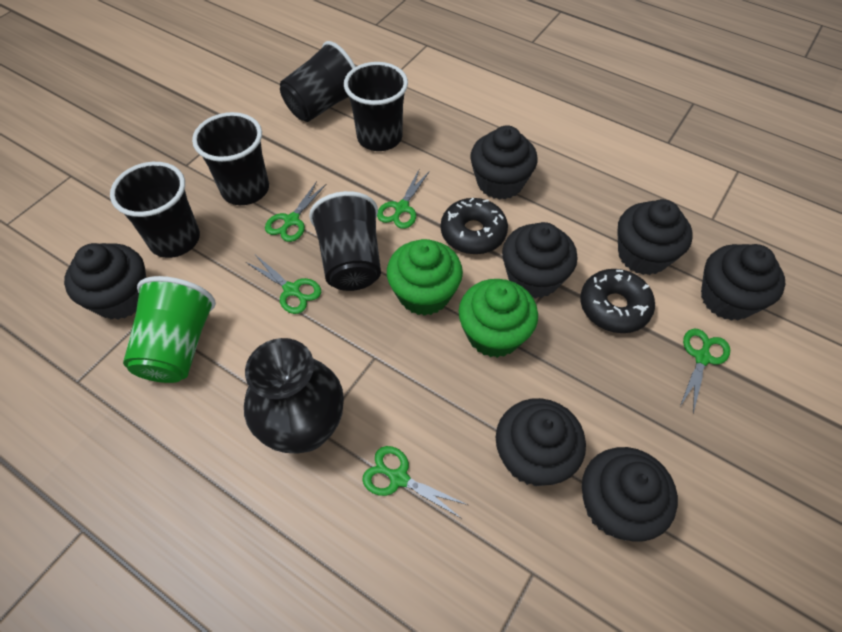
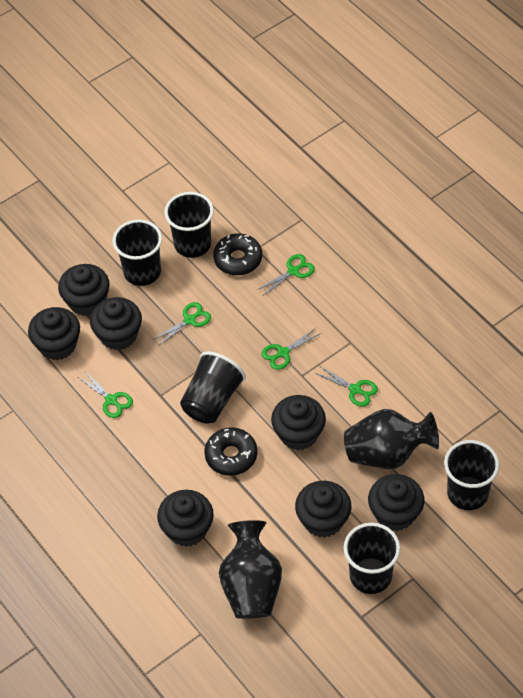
black vase: 1 -> 2
green cup: 1 -> 0
green cupcake: 2 -> 0

